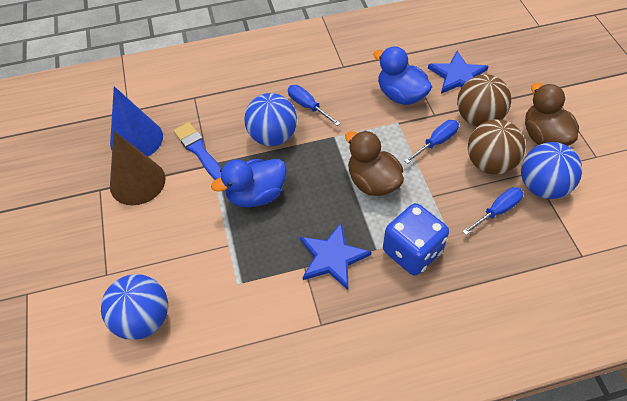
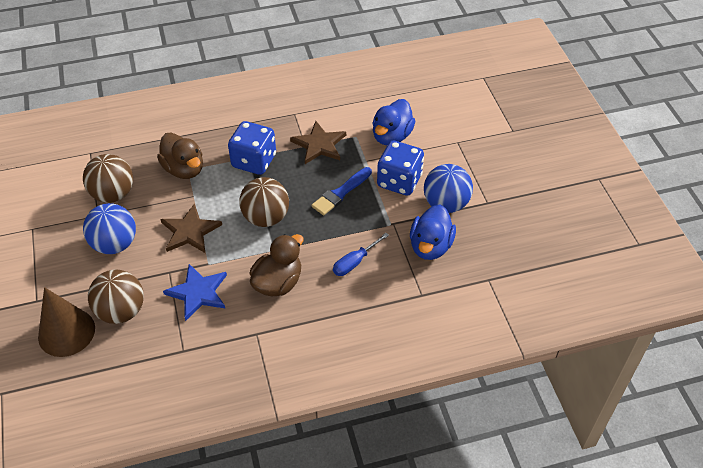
blue ball: 3 -> 2
blue cone: 1 -> 0
blue dice: 1 -> 2
blue screwdriver: 3 -> 1
blue star: 2 -> 1
brown ball: 2 -> 3
brown star: 0 -> 2

